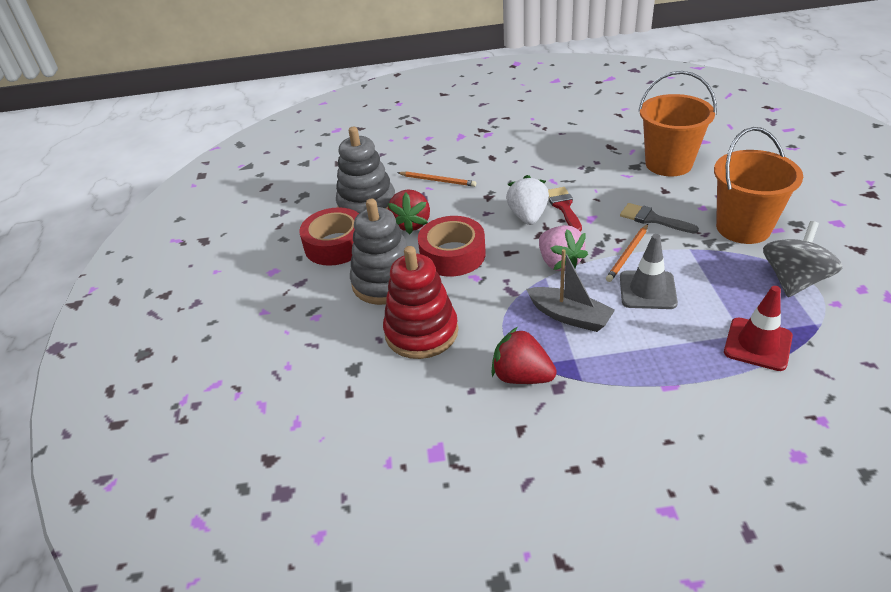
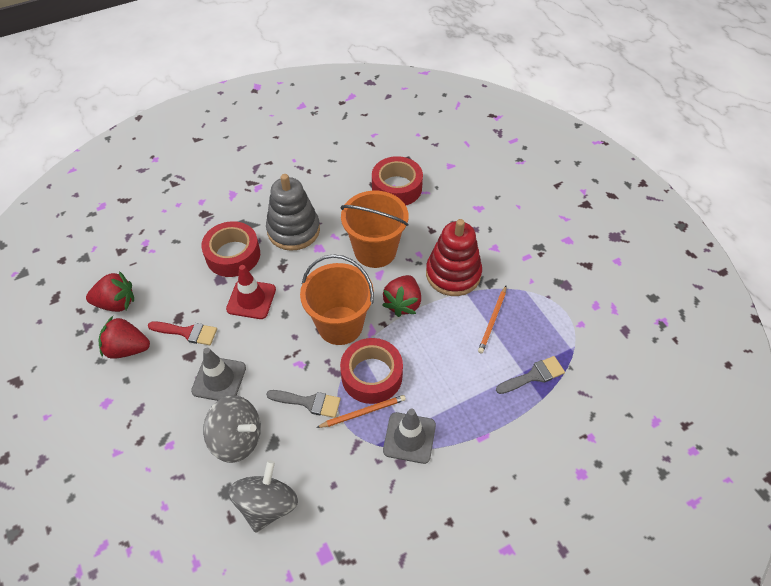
grey boat: 1 -> 0
grey brush: 1 -> 2
grey spinning top: 1 -> 2
grey stacking toy: 2 -> 1
grey traffic cone: 1 -> 2
pink strawberry: 1 -> 0
red strawberry: 2 -> 3
red tape: 2 -> 3
white strawberry: 1 -> 0

